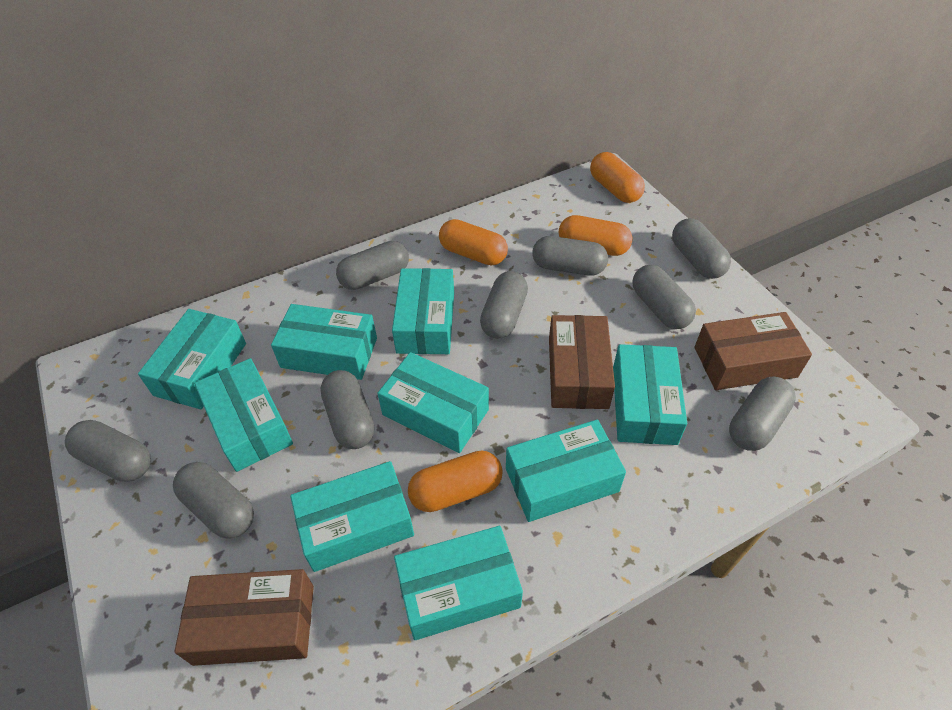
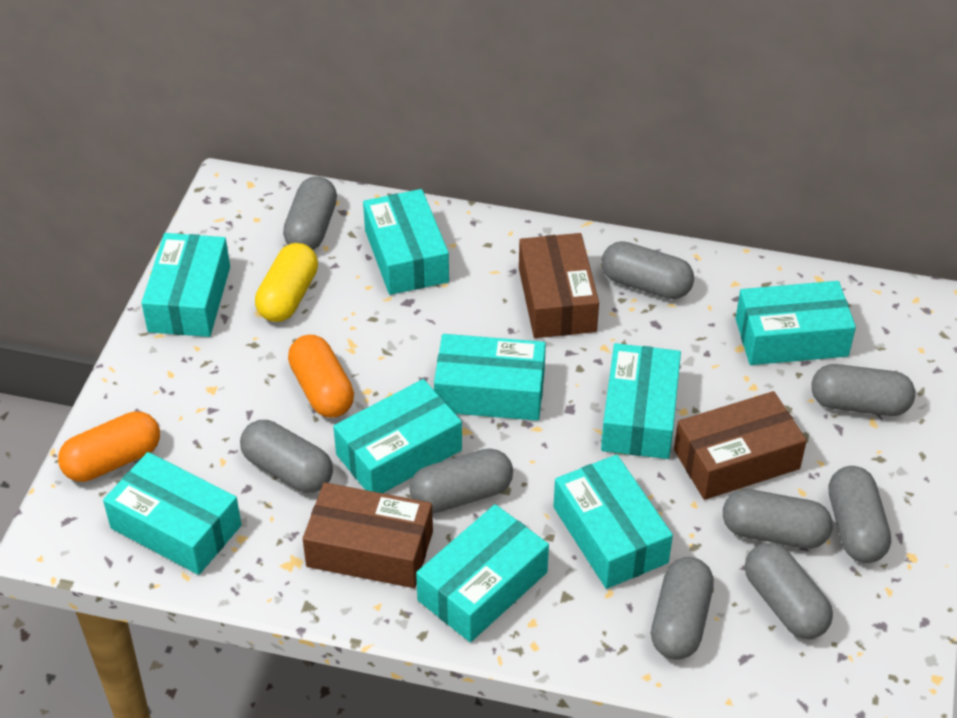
orange capsule: 4 -> 2
yellow capsule: 0 -> 1

